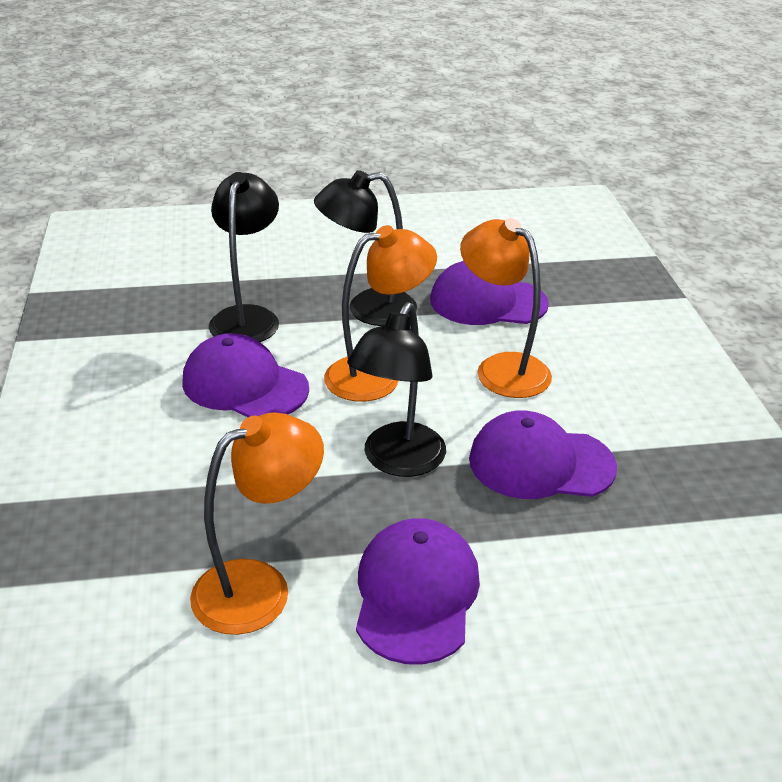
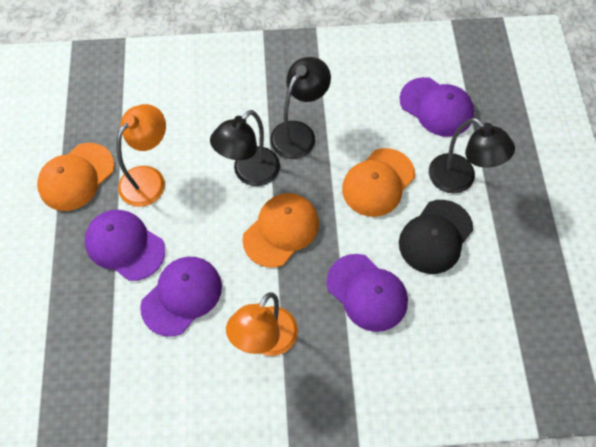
black cap: 0 -> 1
orange cap: 0 -> 3
orange lamp: 3 -> 2

